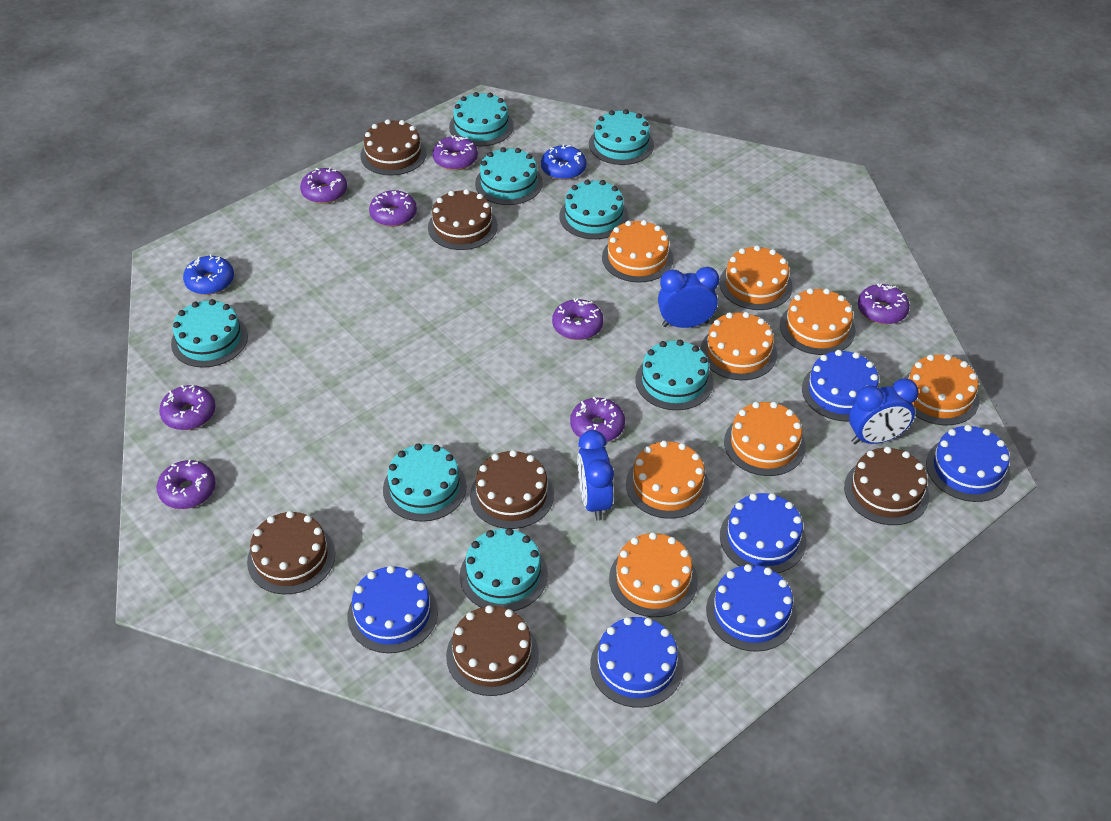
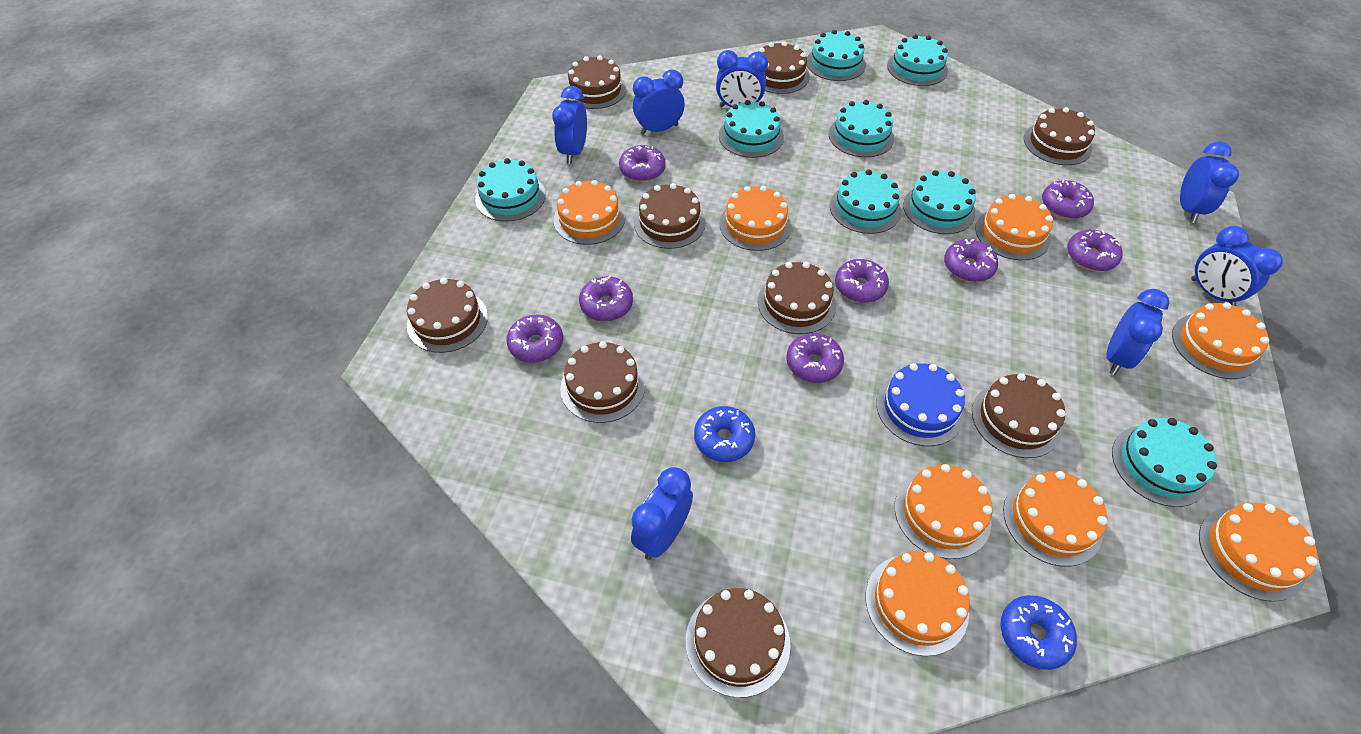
blue cake: 6 -> 1
blue clock: 3 -> 7
brown cake: 6 -> 9

